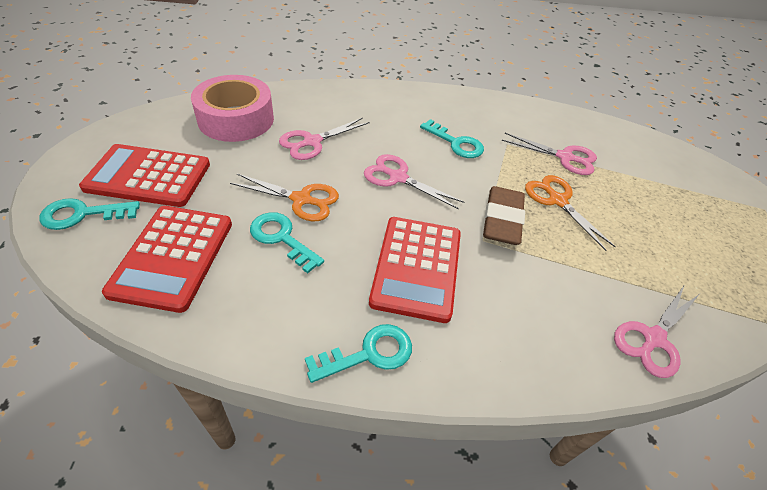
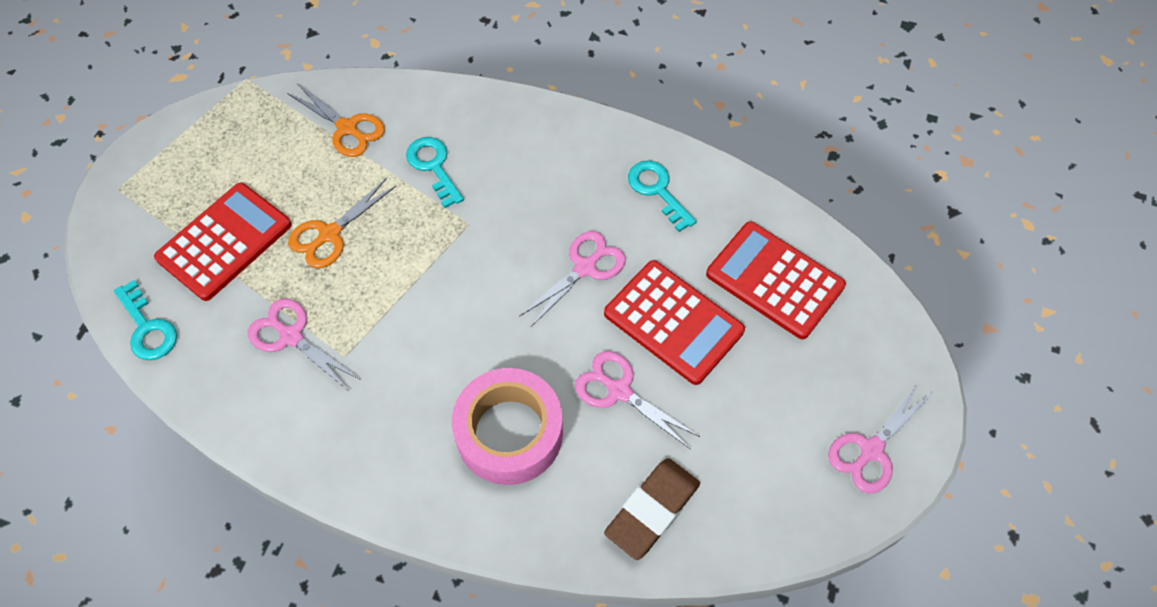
turquoise key: 4 -> 3

